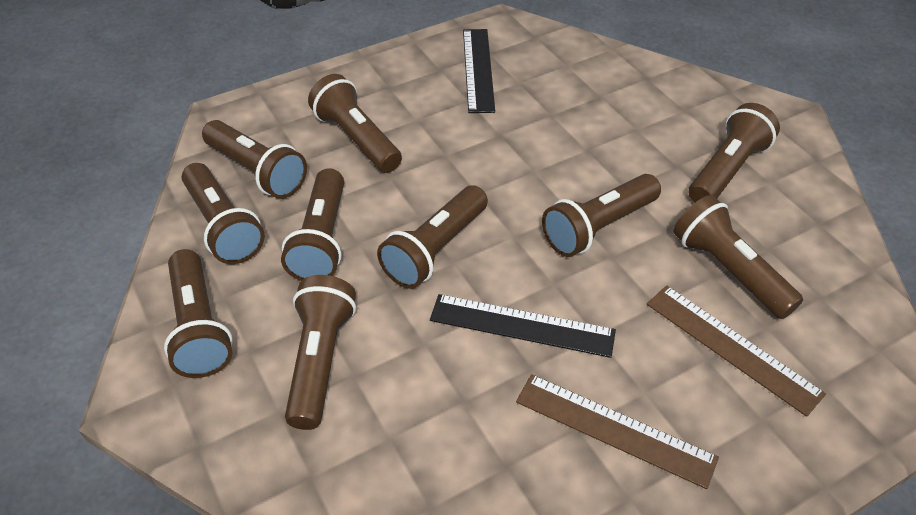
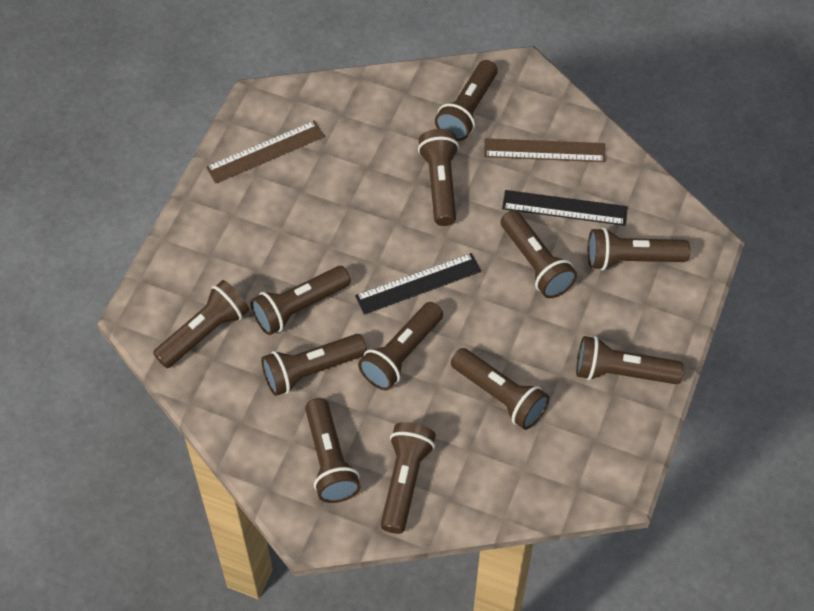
brown flashlight: 10 -> 12

